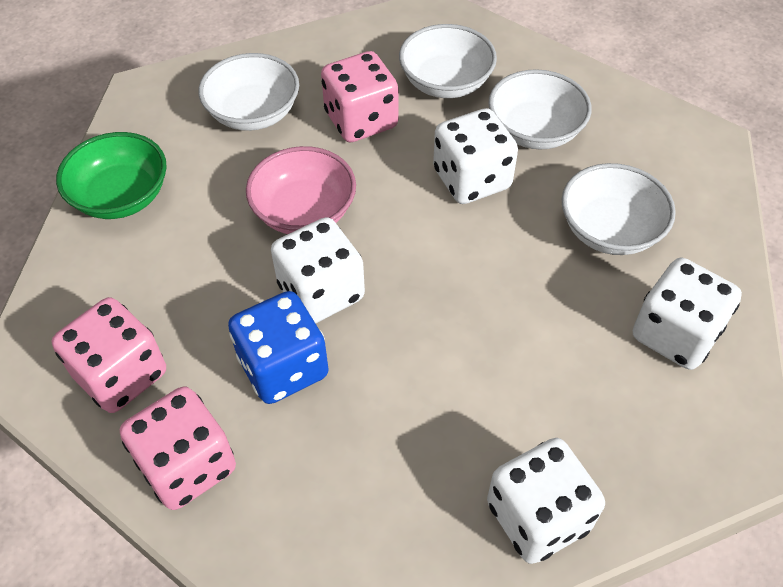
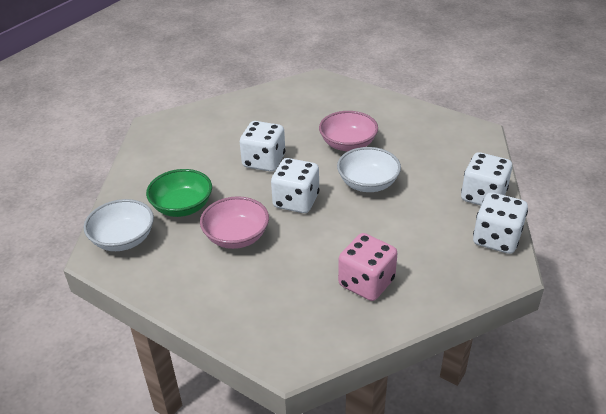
blue dice: 1 -> 0
pink bowl: 1 -> 2
pink dice: 3 -> 1
white bowl: 4 -> 2

